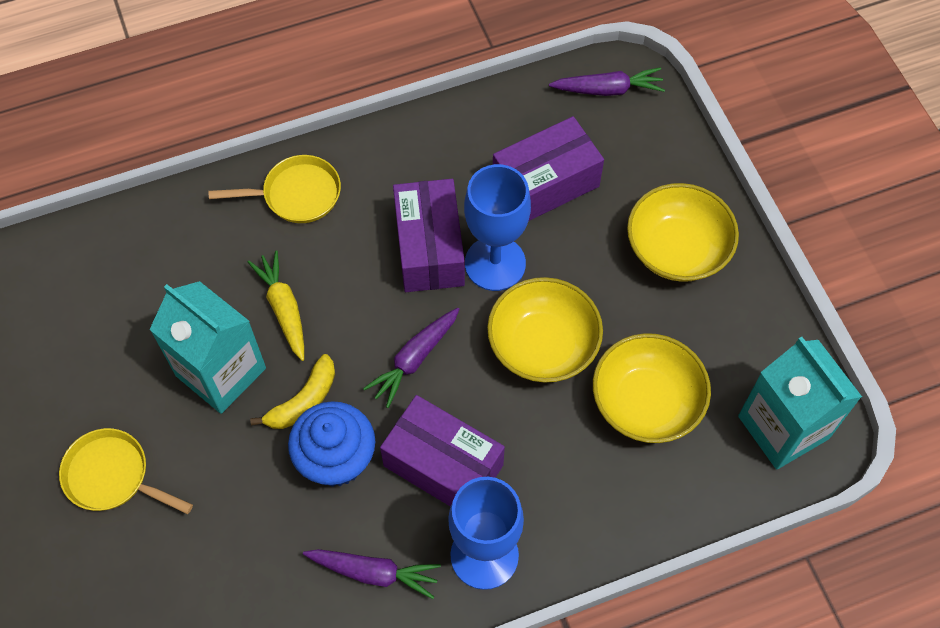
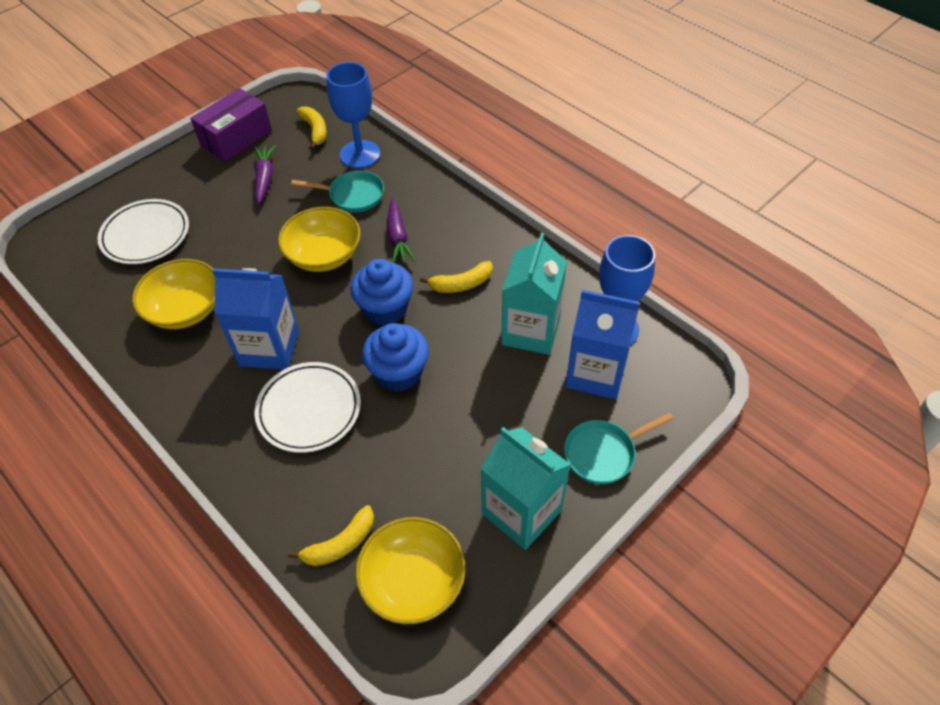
blue carton: 0 -> 2
blue cupcake: 1 -> 2
purple box: 3 -> 1
purple carrot: 3 -> 2
turquoise pan: 0 -> 2
white plate: 0 -> 2
yellow banana: 1 -> 3
yellow carrot: 1 -> 0
yellow pan: 2 -> 0

